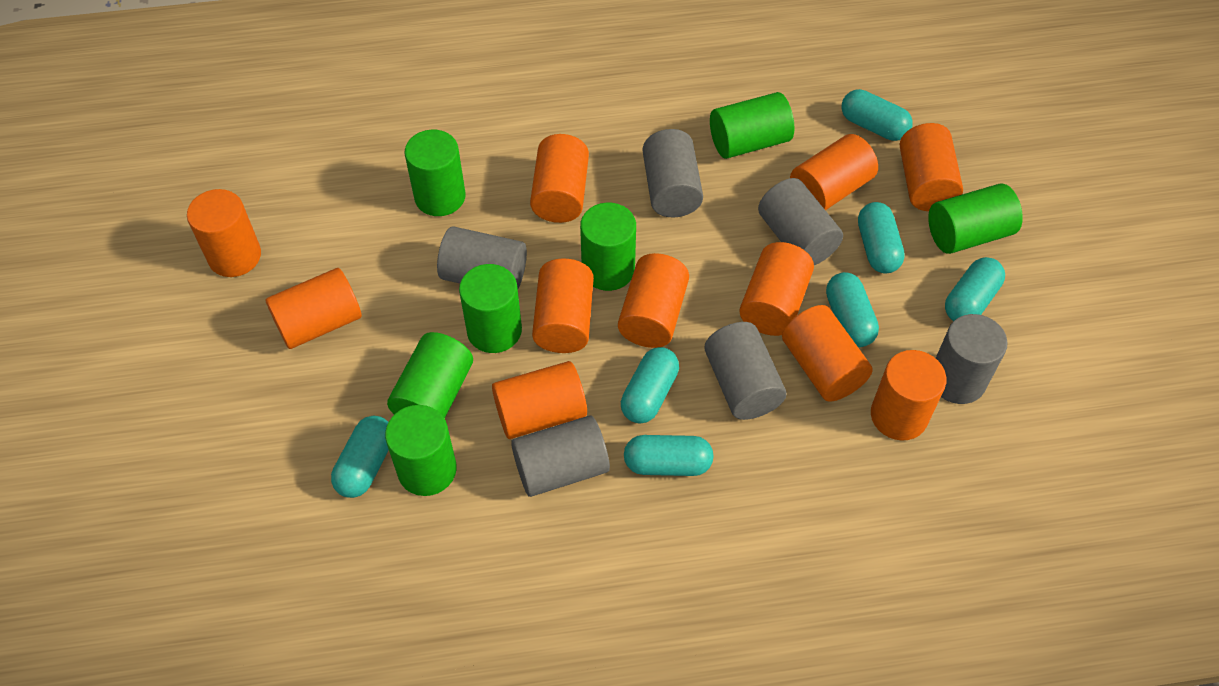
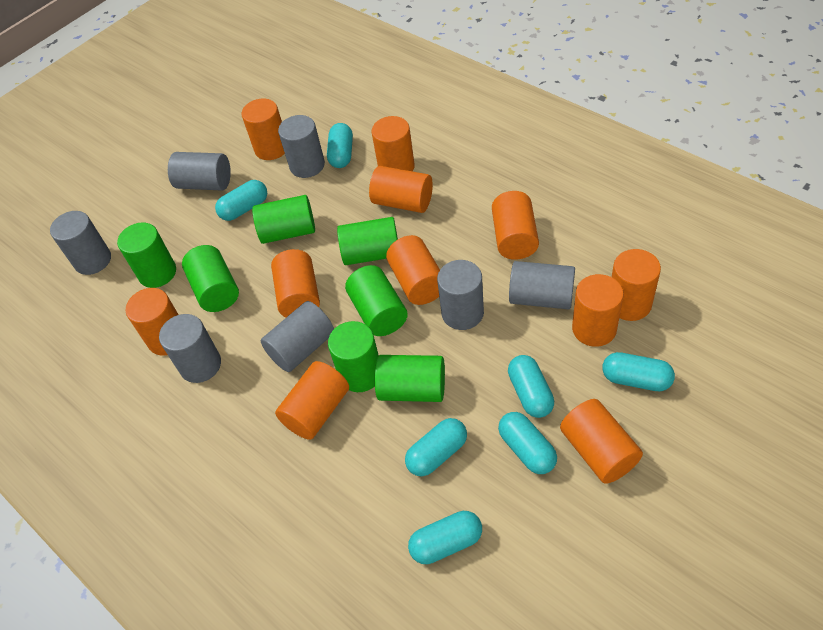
grey cylinder: 6 -> 7

